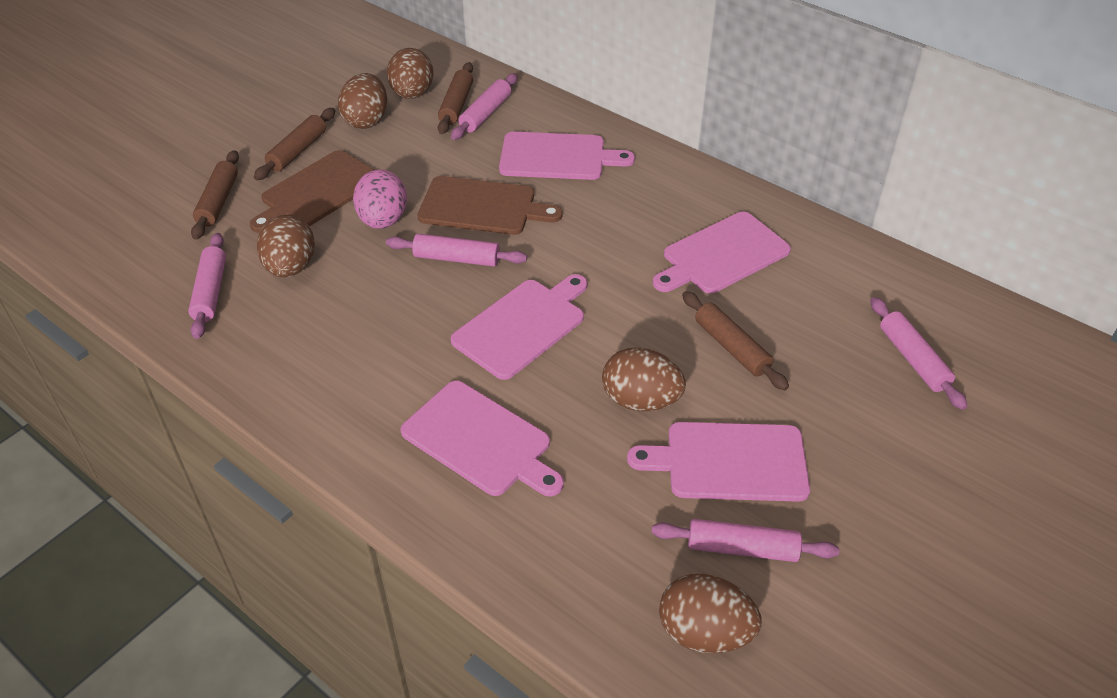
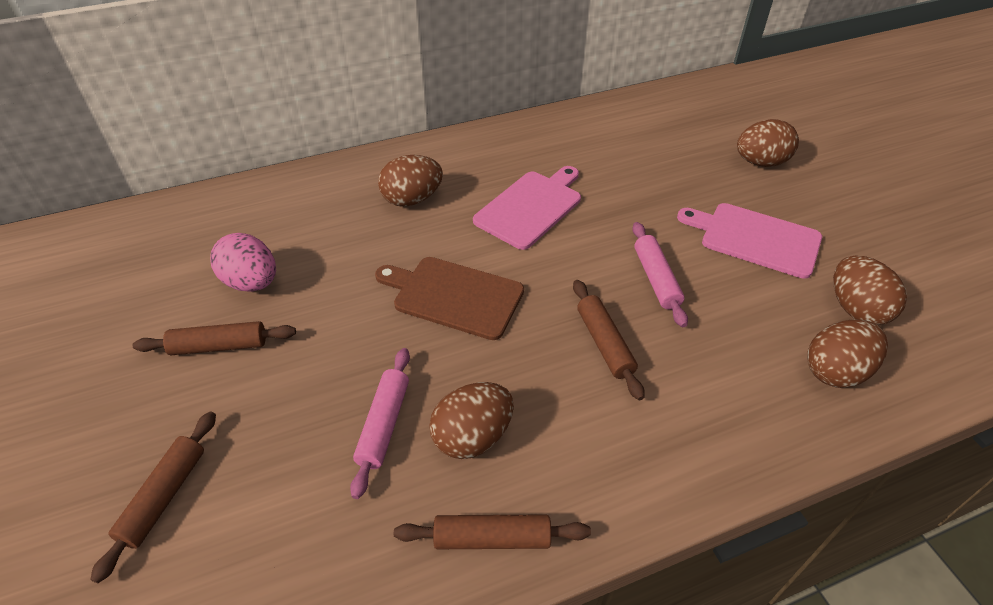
brown cutting board: 2 -> 1
pink cutting board: 5 -> 2
pink rolling pin: 5 -> 2

